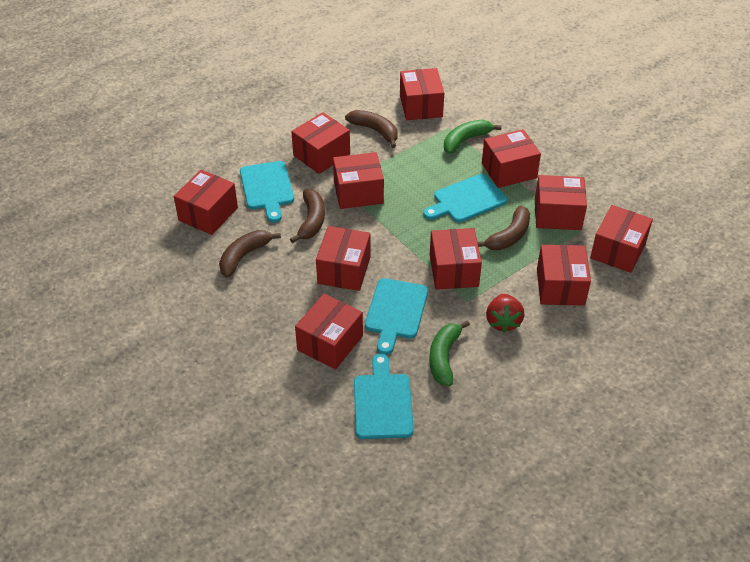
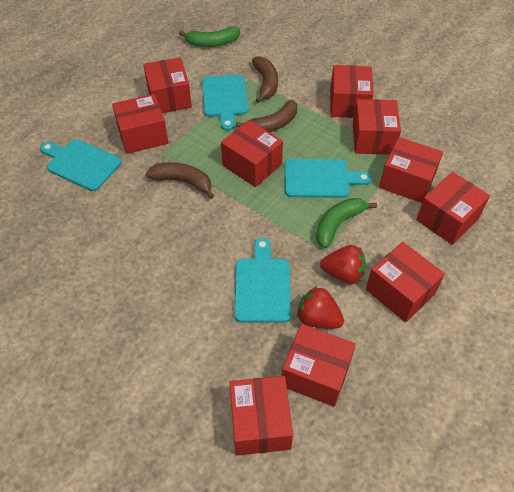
brown banana: 4 -> 3
red box: 11 -> 10
red strawberry: 1 -> 2

